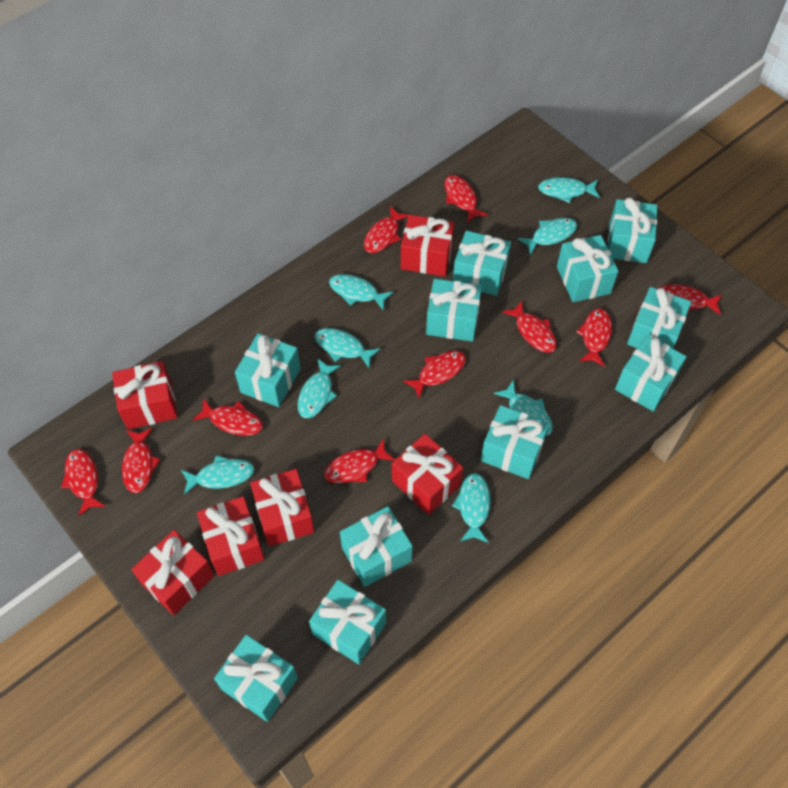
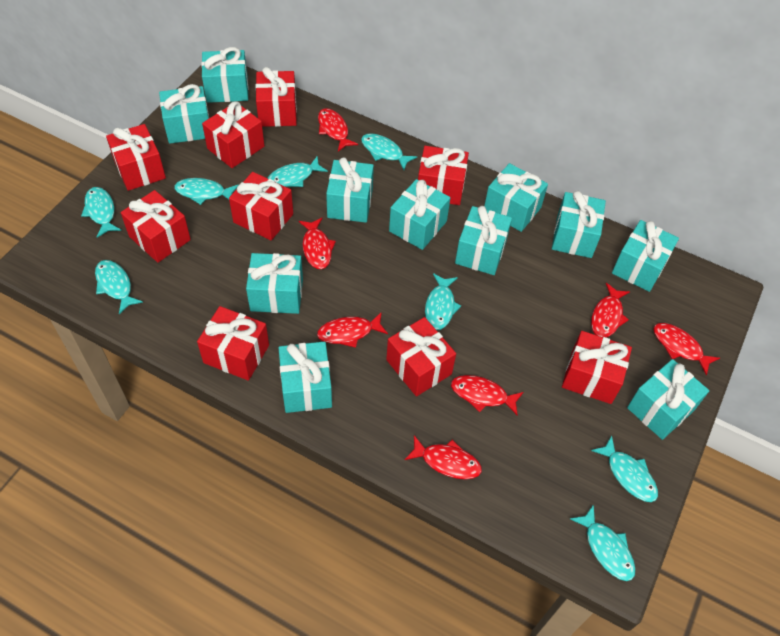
red fish: 10 -> 7
red gift: 6 -> 9

